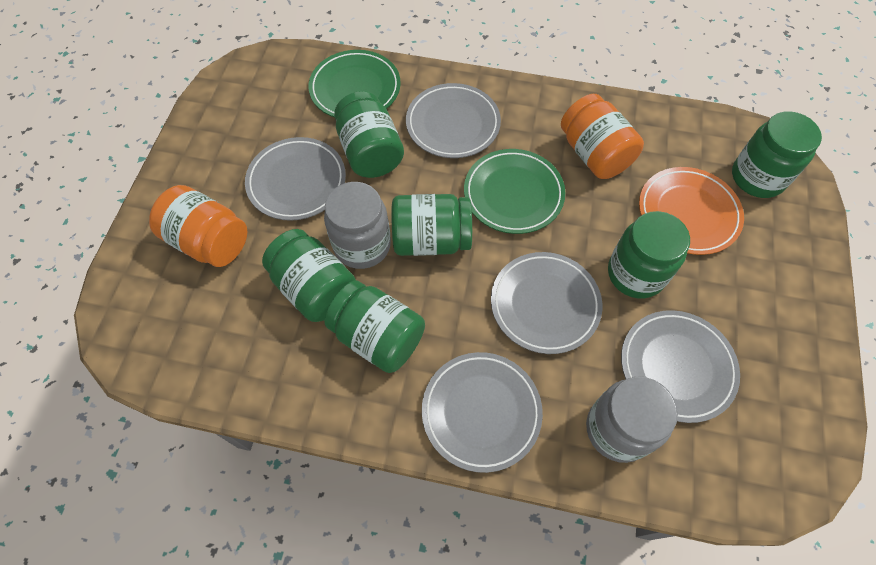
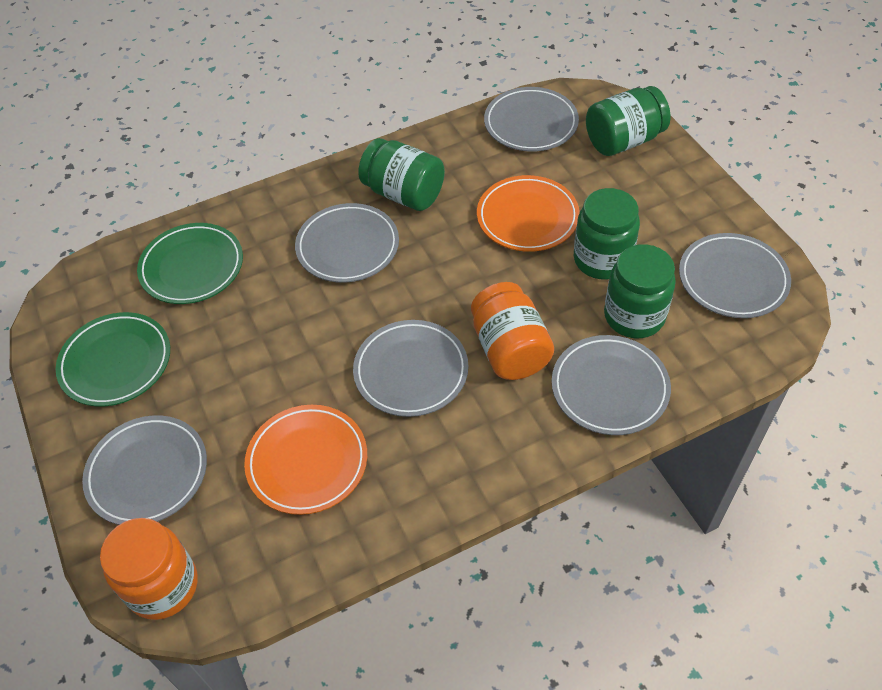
green jar: 6 -> 4
grey jar: 2 -> 0
grey plate: 5 -> 6
orange plate: 1 -> 2

